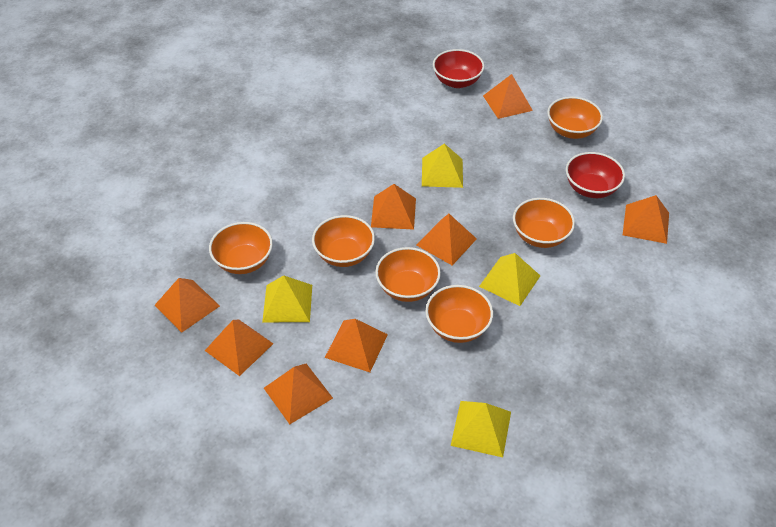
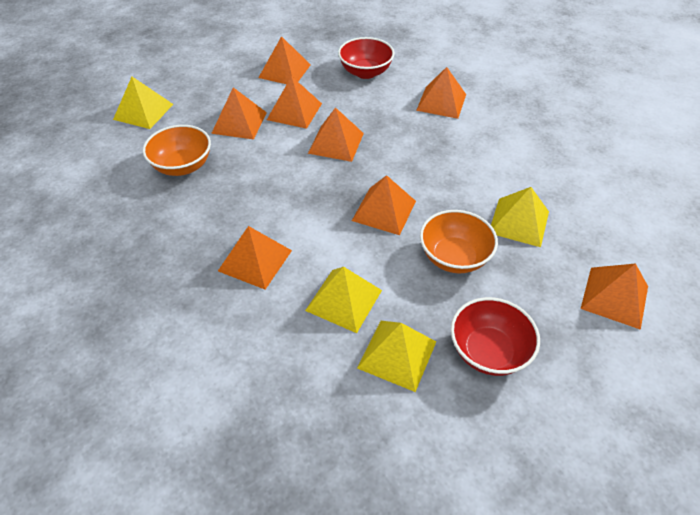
orange bowl: 6 -> 2

